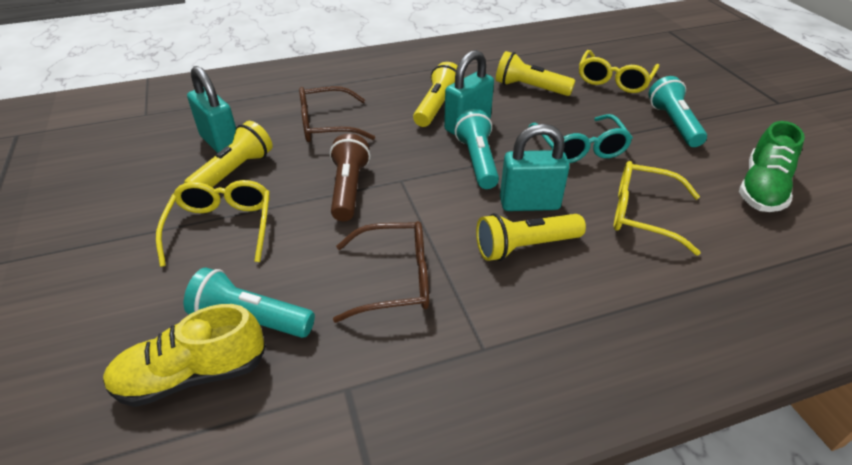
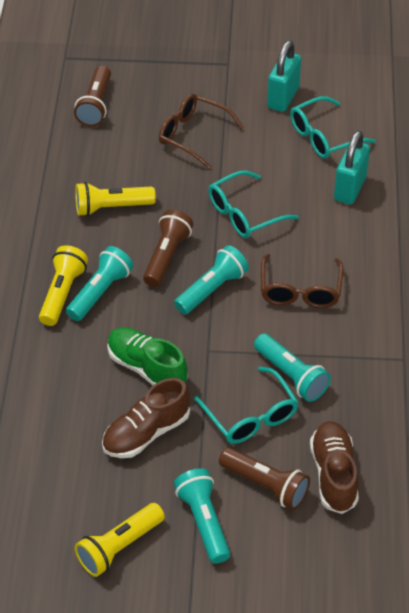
brown flashlight: 1 -> 3
brown shoe: 0 -> 2
turquoise flashlight: 3 -> 4
turquoise glasses: 1 -> 3
turquoise padlock: 3 -> 2
yellow flashlight: 4 -> 3
yellow glasses: 3 -> 0
yellow shoe: 1 -> 0

